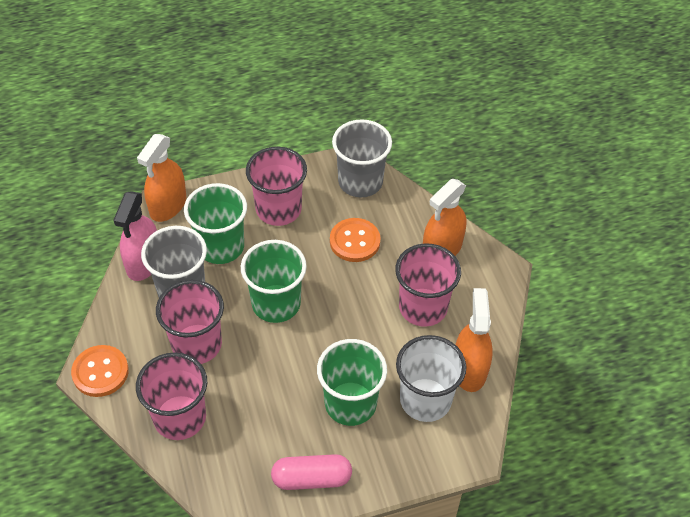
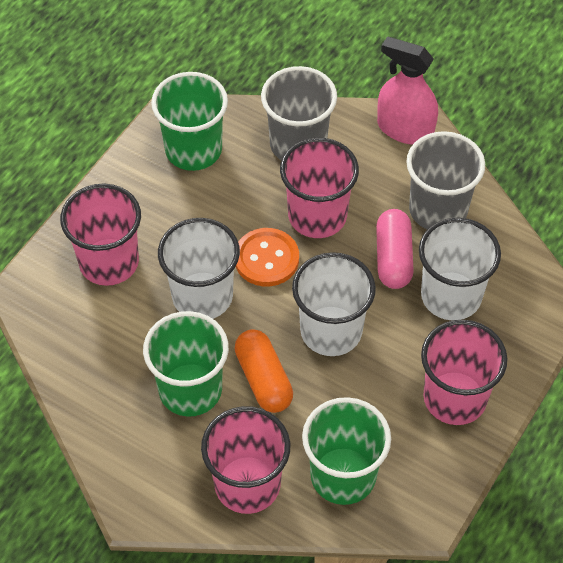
orange button: 2 -> 1
orange capsule: 0 -> 1
orange spray bottle: 3 -> 0
white cup: 1 -> 3

